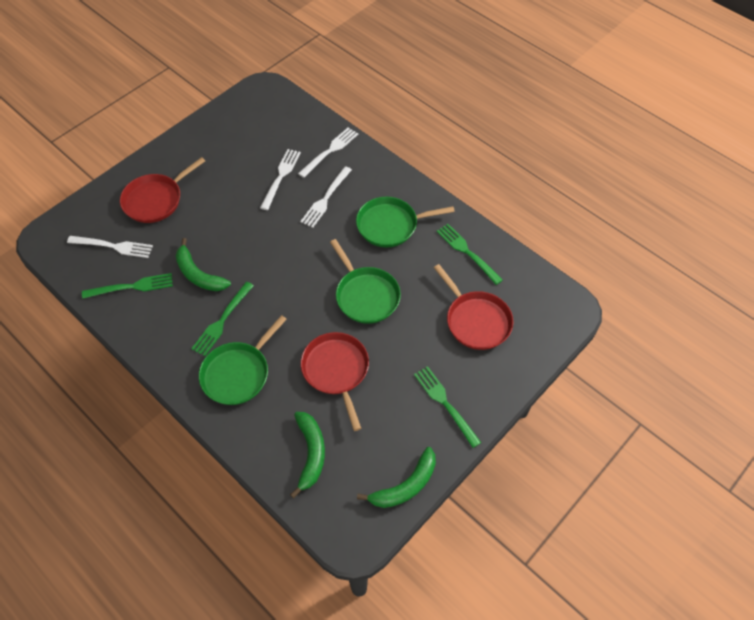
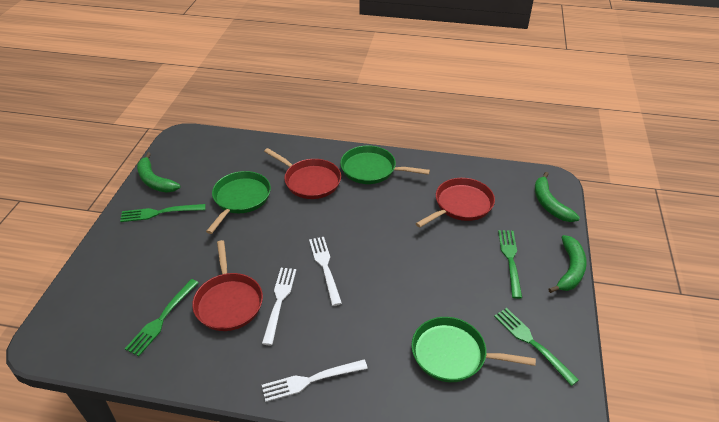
white fork: 4 -> 3

